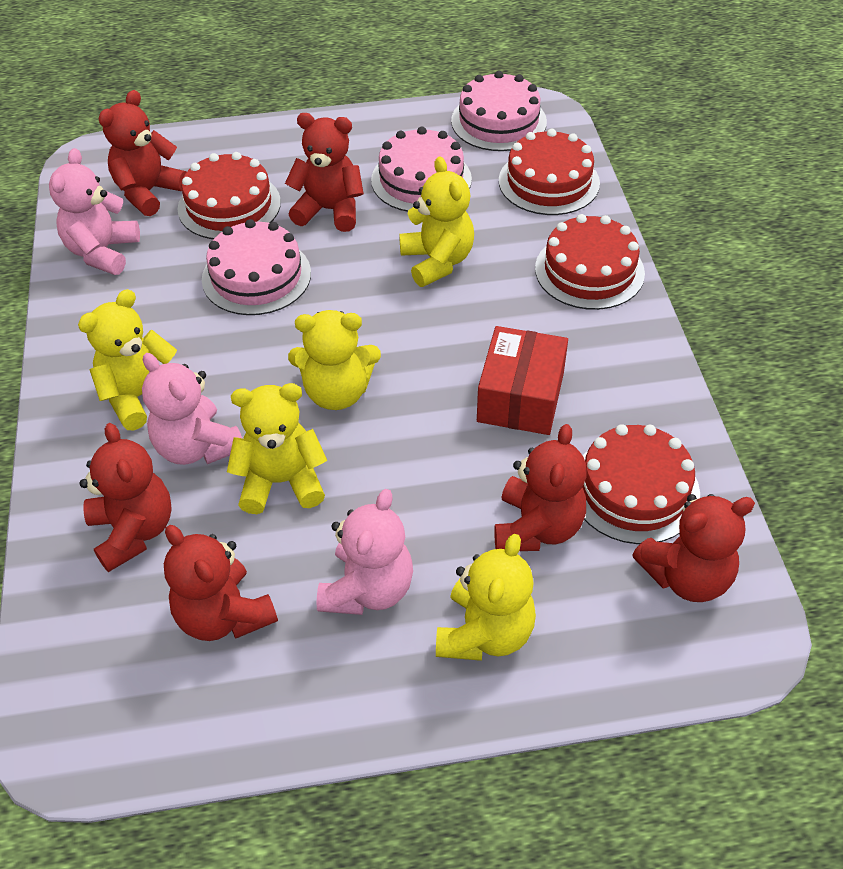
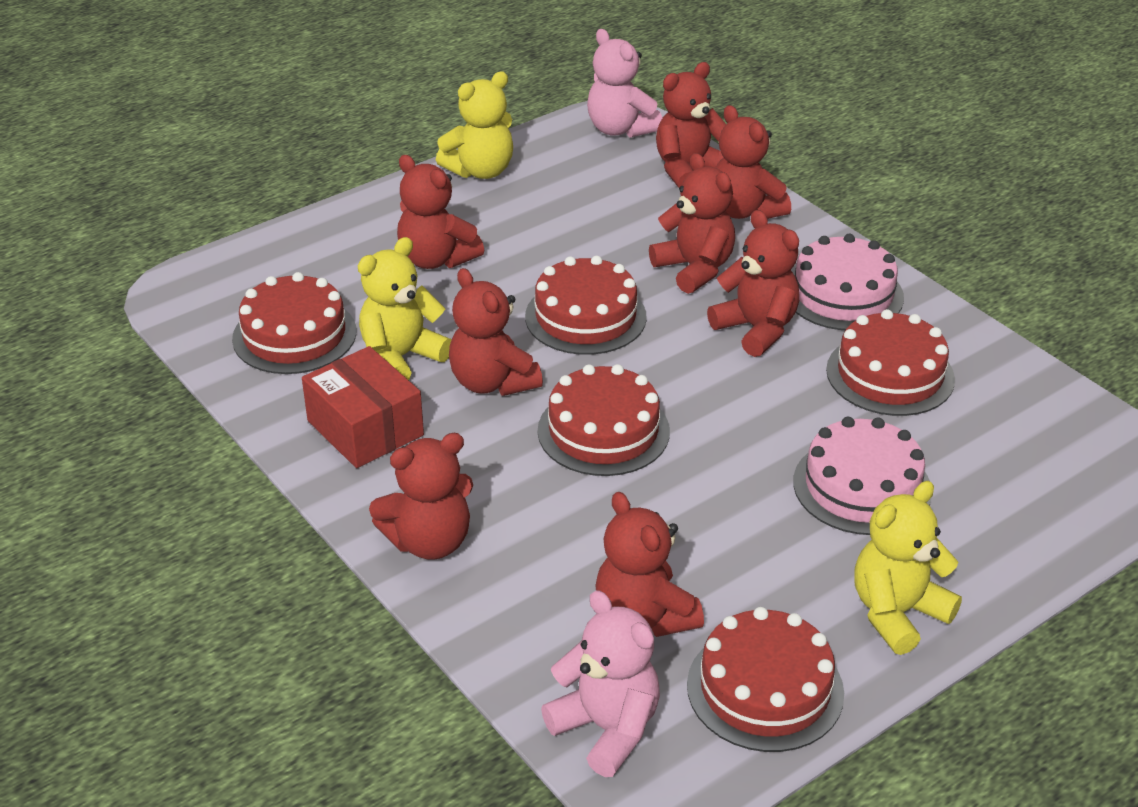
pink cake: 3 -> 2
pink teddy bear: 3 -> 2
red cake: 4 -> 5
red teddy bear: 6 -> 8
yellow teddy bear: 5 -> 3

